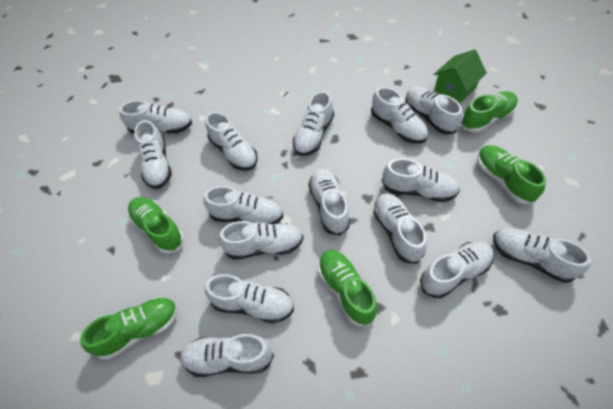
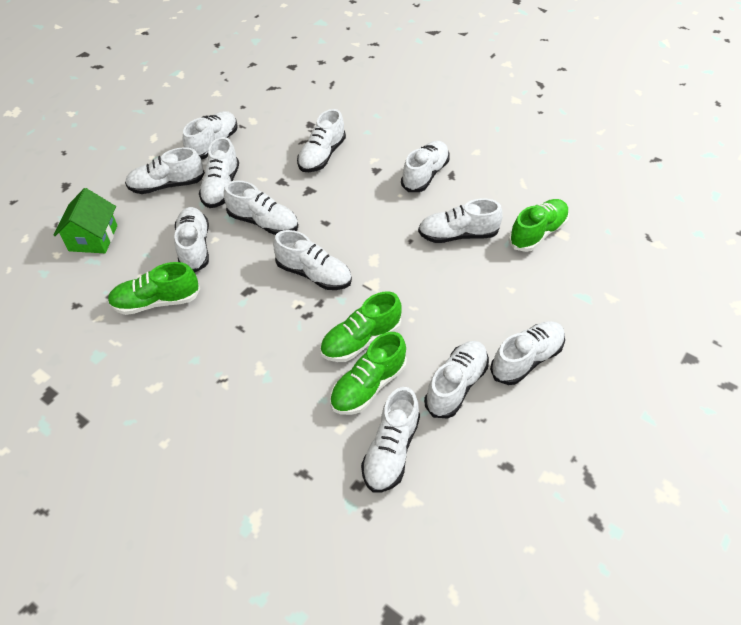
green shoe: 5 -> 4
white shoe: 15 -> 12

